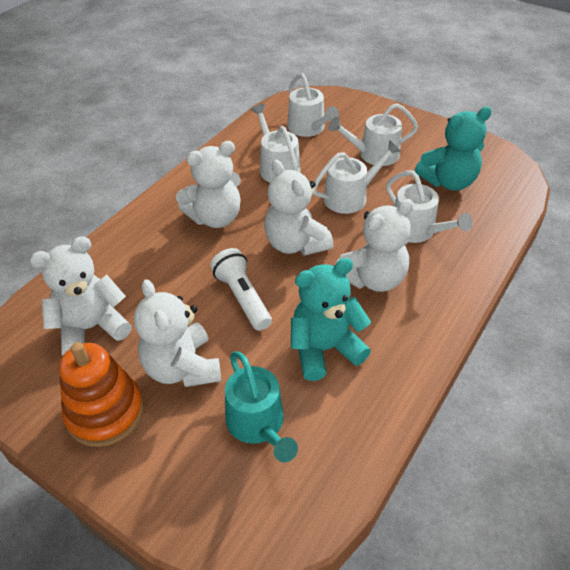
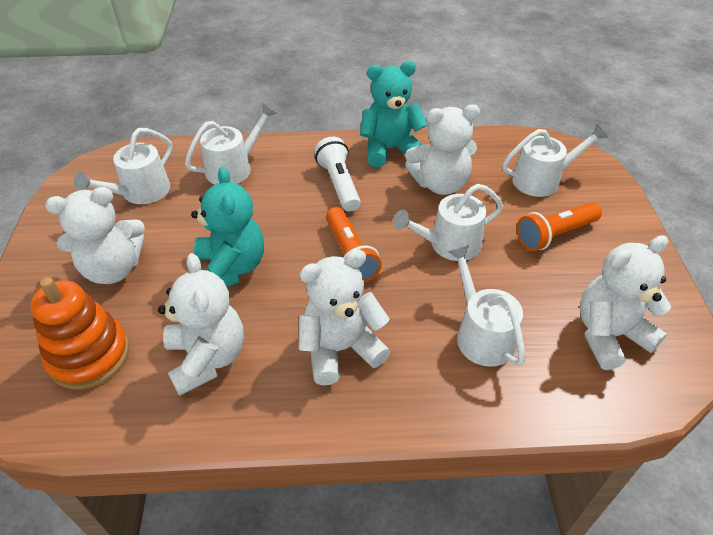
orange flashlight: 0 -> 2
turquoise watering can: 1 -> 0

